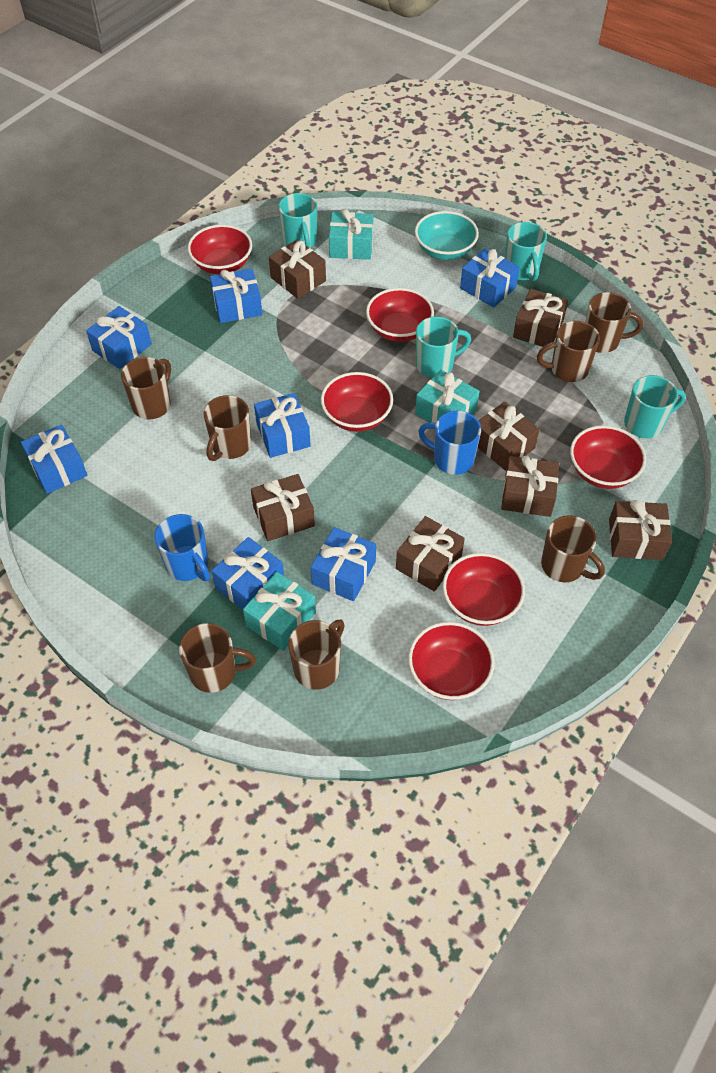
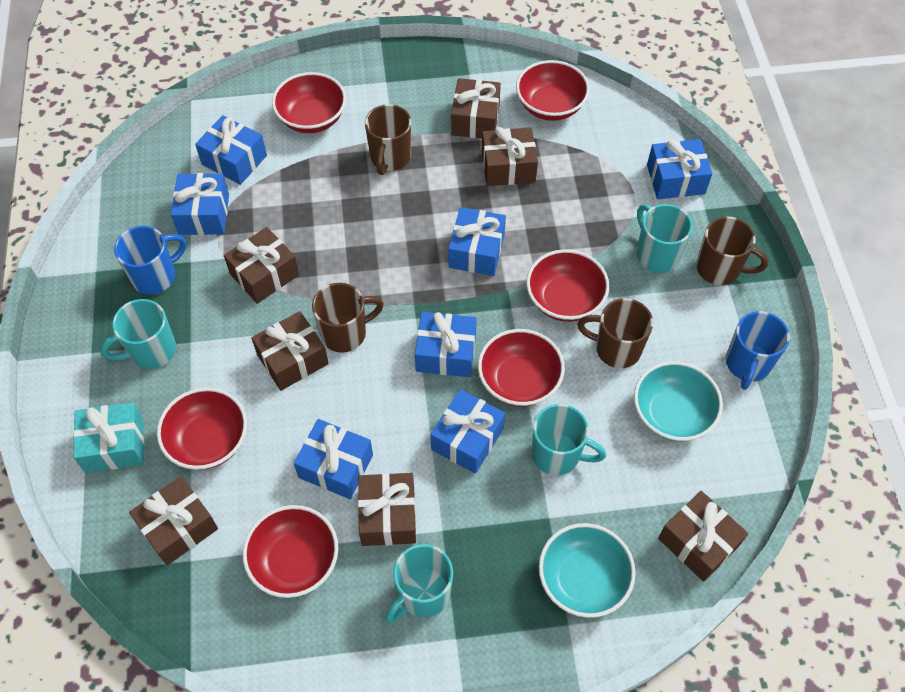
brown mug: 7 -> 4
turquoise bowl: 1 -> 2
turquoise gift: 3 -> 1

